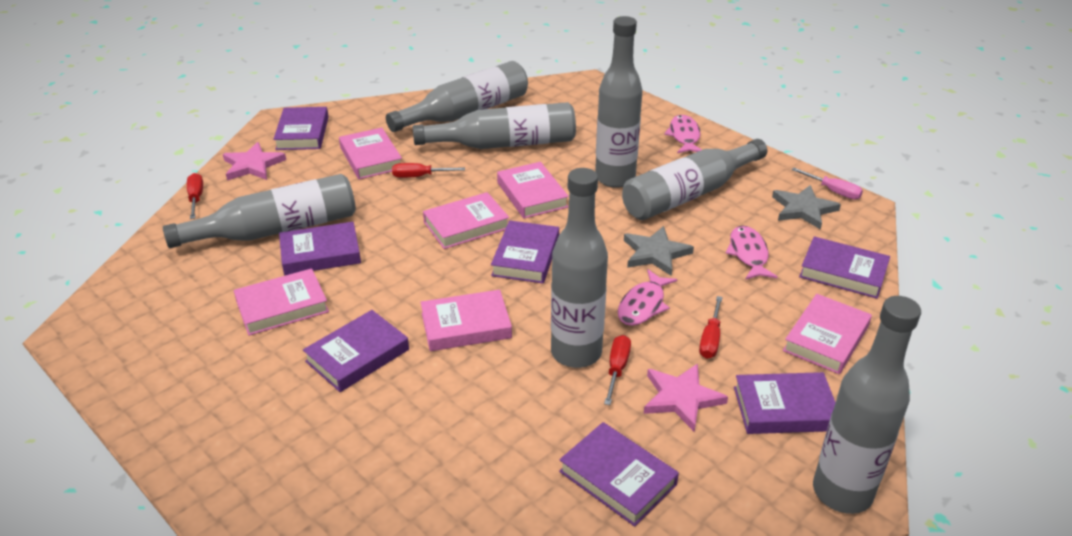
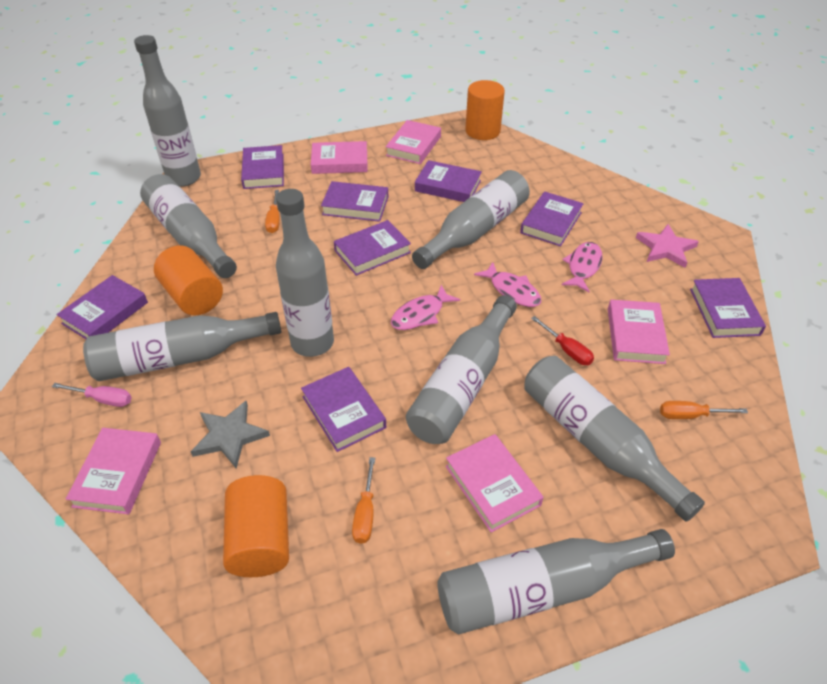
grey bottle: 7 -> 8
grey star: 2 -> 1
orange cylinder: 0 -> 3
orange screwdriver: 0 -> 3
pink book: 6 -> 5
pink star: 2 -> 1
purple book: 7 -> 8
red screwdriver: 4 -> 1

